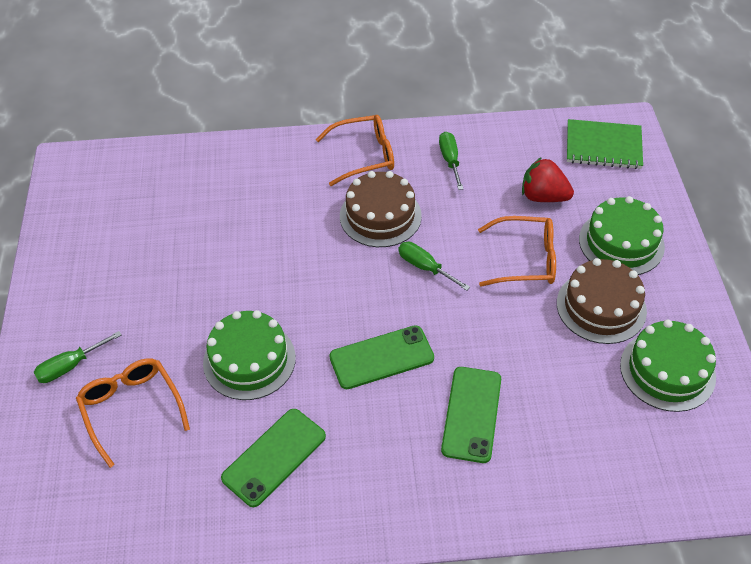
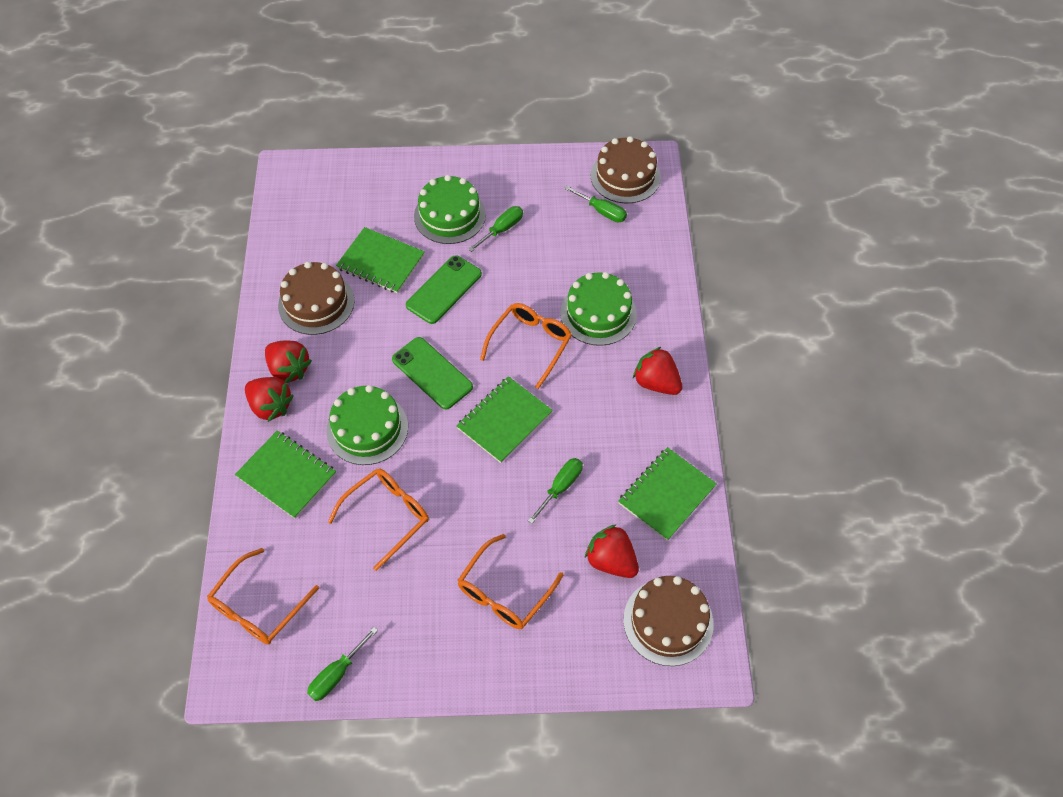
brown cake: 2 -> 3
green notebook: 1 -> 4
green phone: 3 -> 2
green screwdriver: 3 -> 4
orange glasses: 3 -> 4
red strawberry: 1 -> 4

